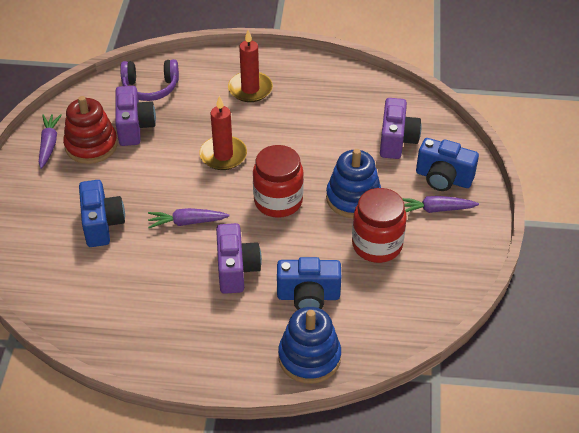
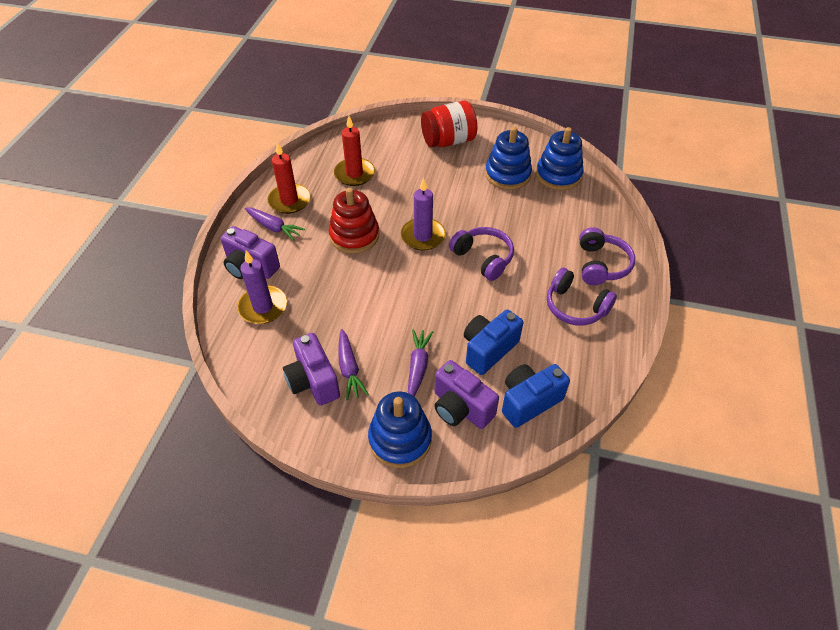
blue camera: 3 -> 2
blue stacking toy: 2 -> 3
purple candle: 0 -> 2
purple headphones: 1 -> 3
red jar: 2 -> 1

